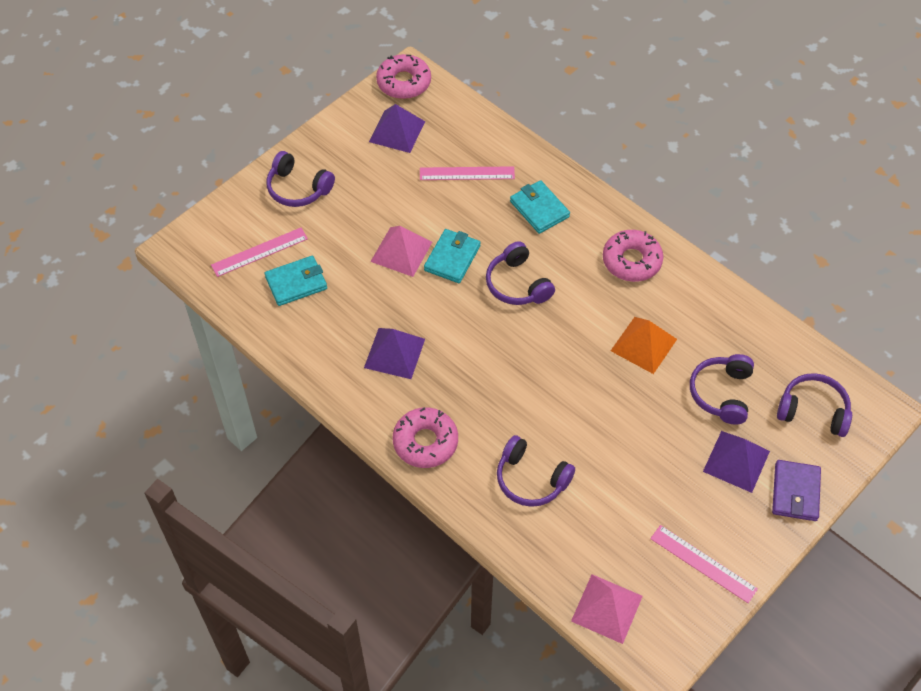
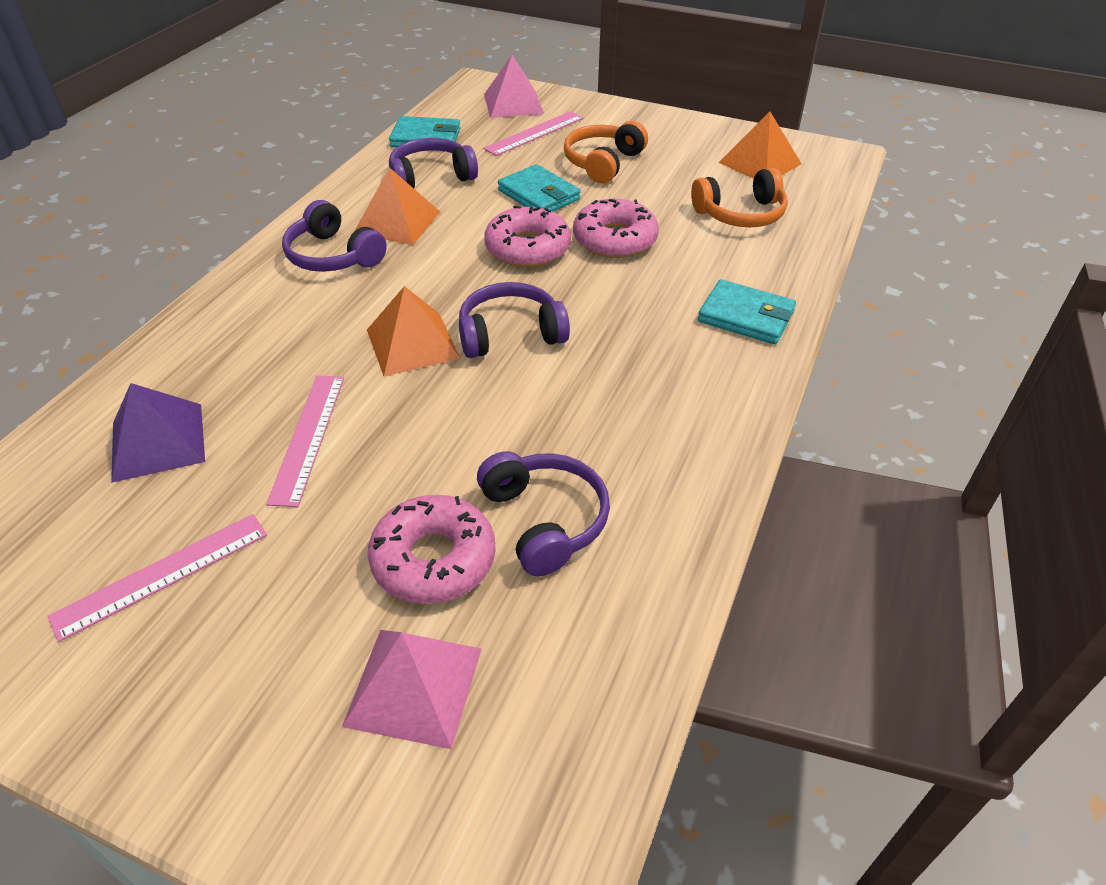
orange headphones: 0 -> 2
orange pyramid: 1 -> 3
purple headphones: 5 -> 4
purple pyramid: 3 -> 1
purple wallet: 1 -> 0

